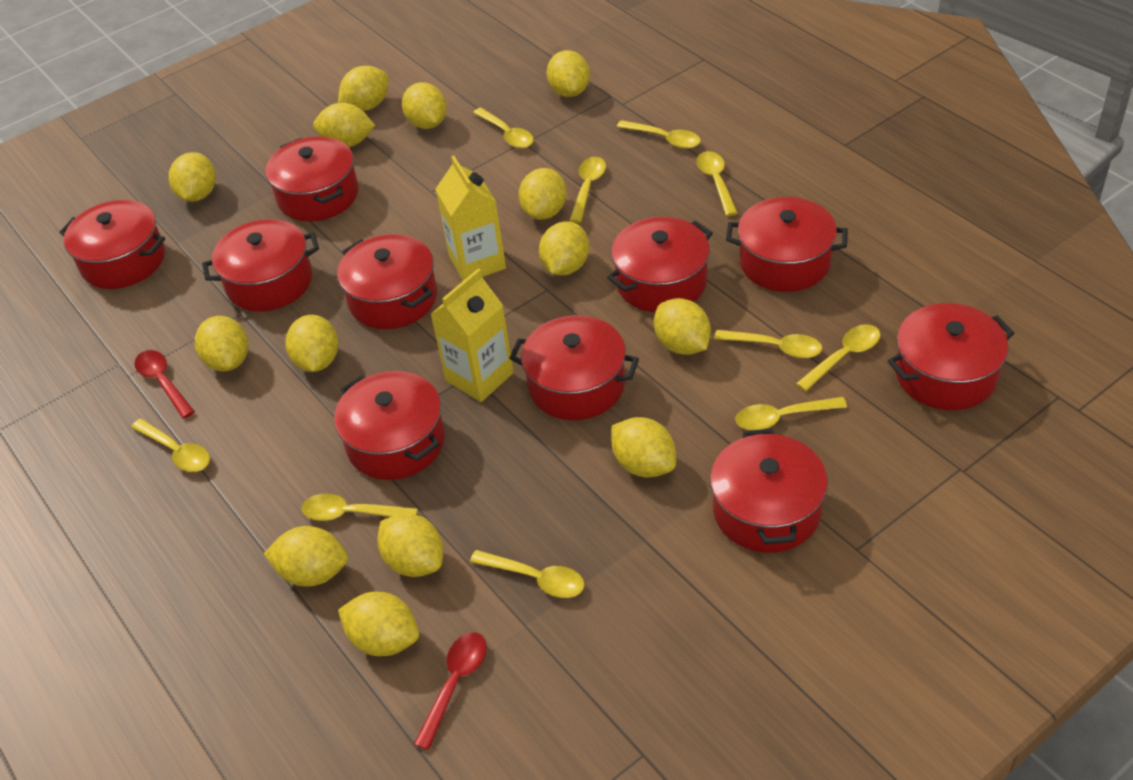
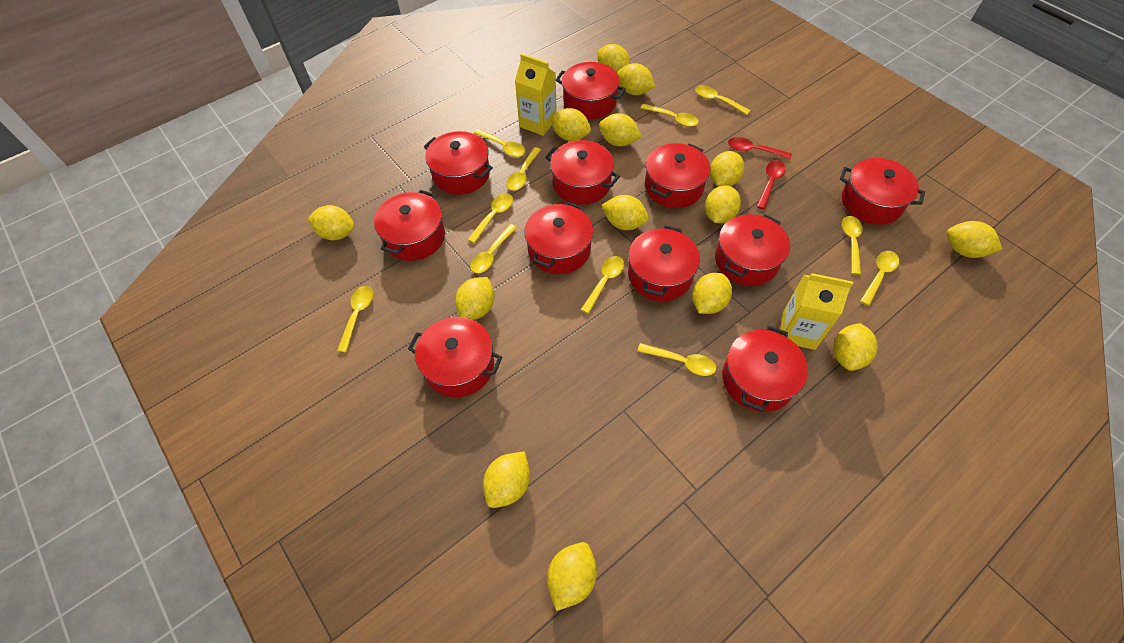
red pot: 10 -> 11
yellow spoon: 10 -> 11

